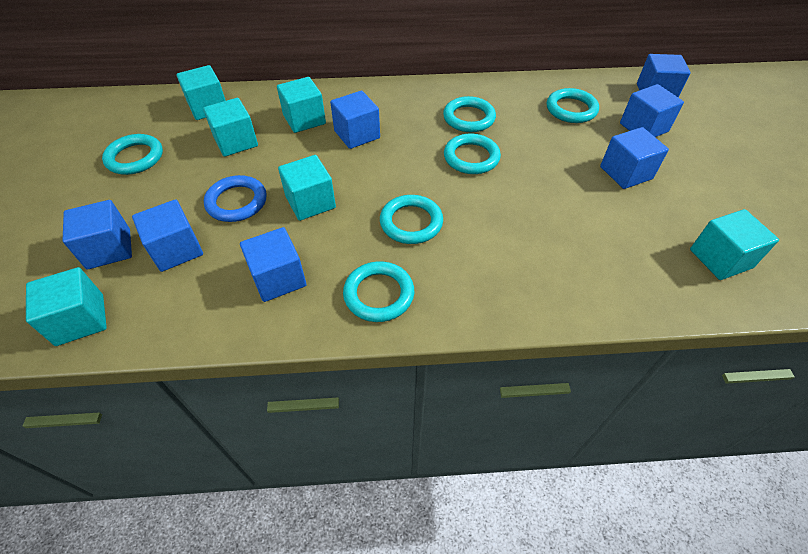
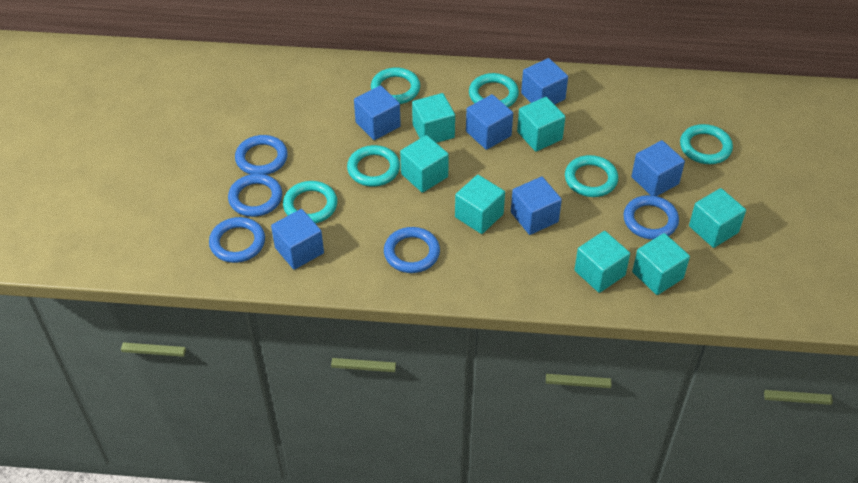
blue cube: 7 -> 6
blue ring: 1 -> 5
turquoise cube: 6 -> 7

